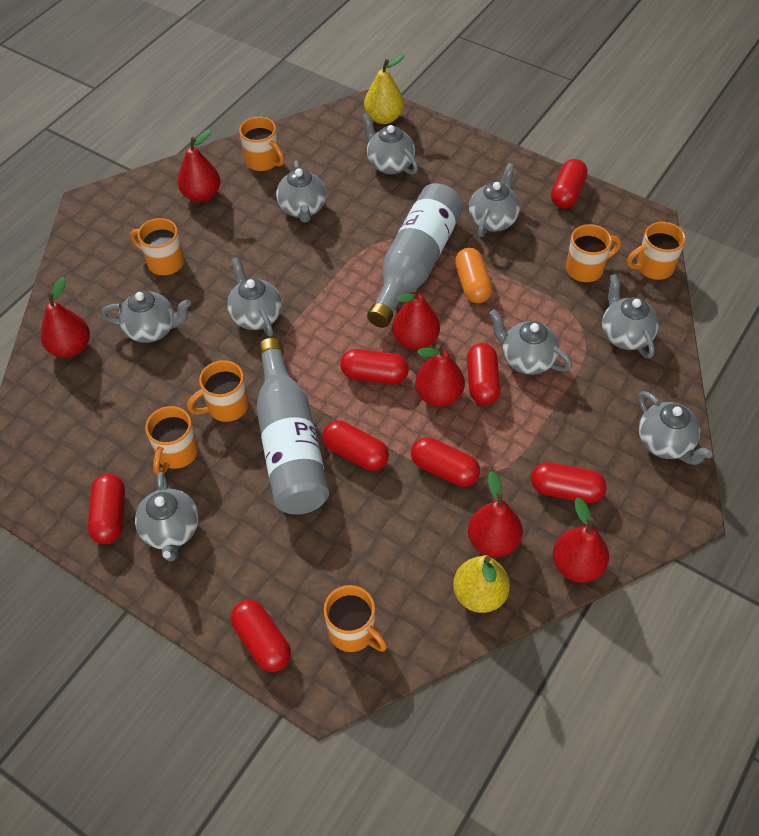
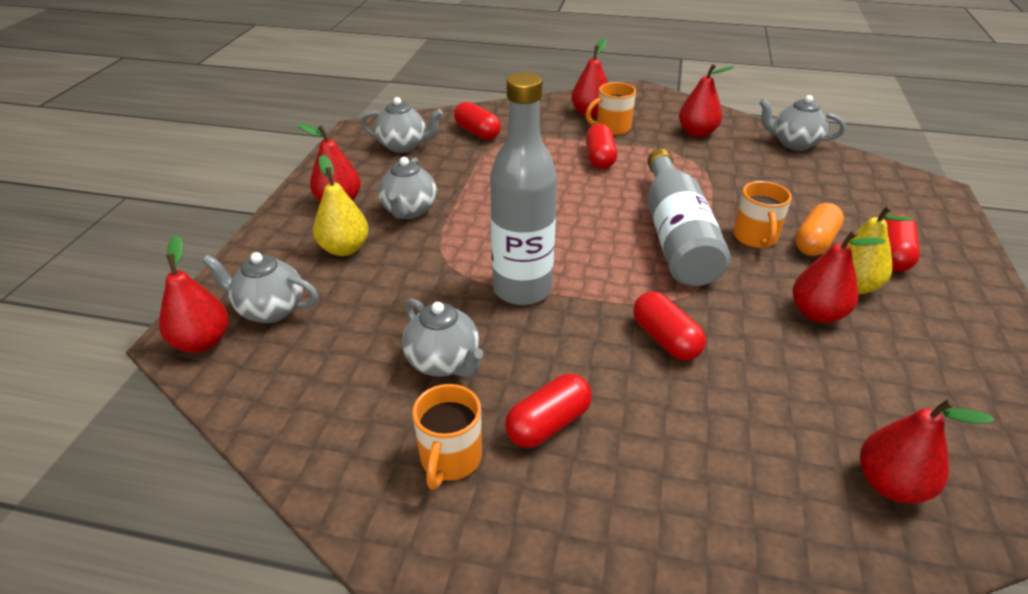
grey teapot: 9 -> 5
orange mug: 7 -> 3
red capsule: 8 -> 5

